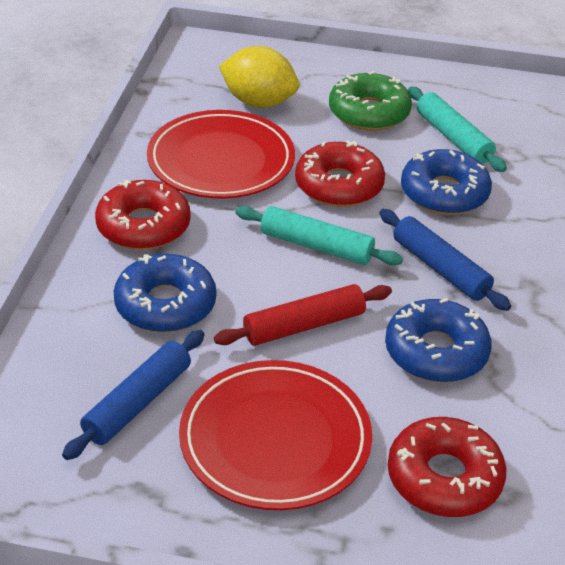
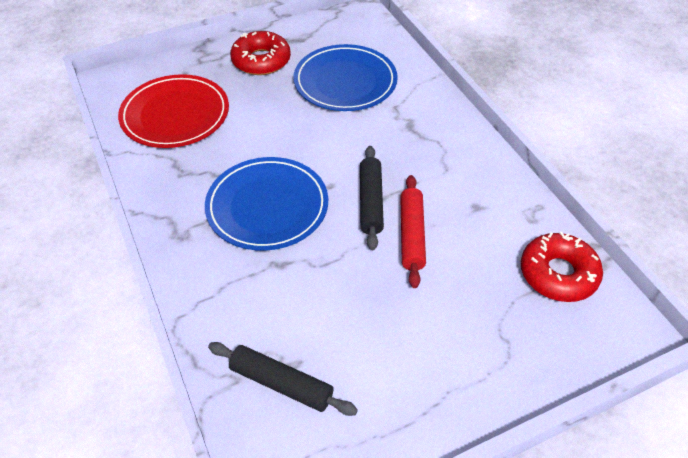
black rolling pin: 0 -> 2
blue donut: 3 -> 0
blue plate: 0 -> 2
blue rolling pin: 2 -> 0
green donut: 1 -> 0
red donut: 3 -> 2
red plate: 2 -> 1
turquoise rolling pin: 2 -> 0
yellow lemon: 1 -> 0

